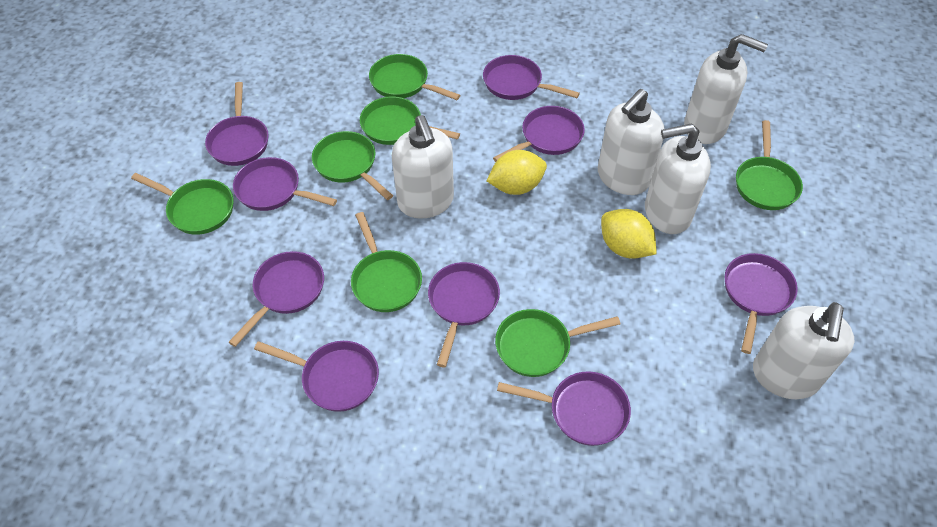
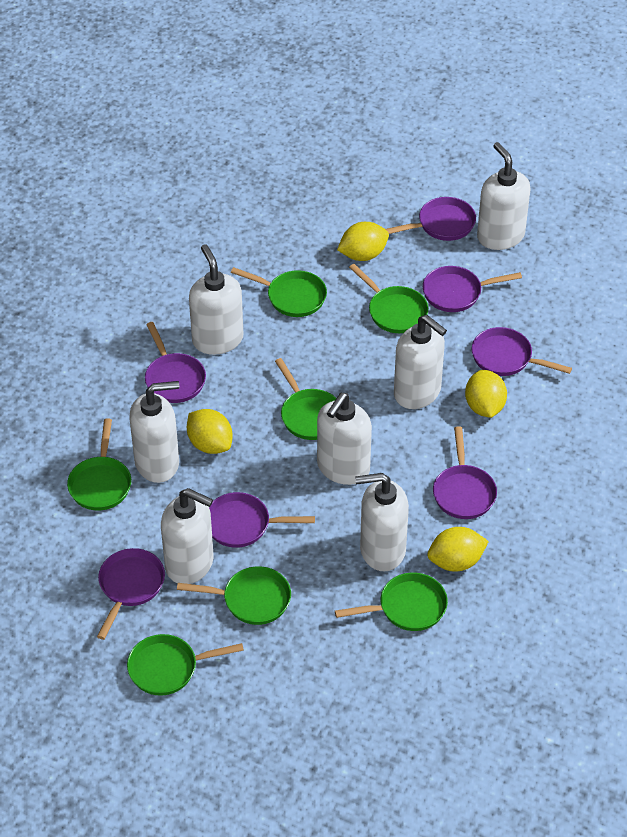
purple pan: 9 -> 7
white soap dispenser: 5 -> 7
yellow lemon: 2 -> 4

